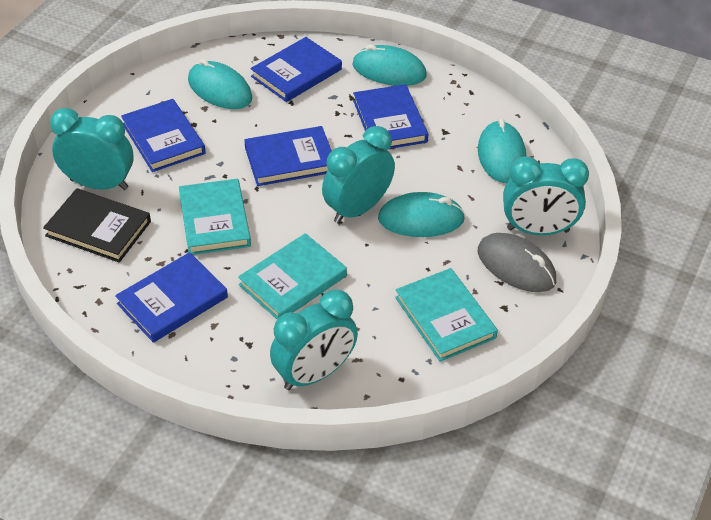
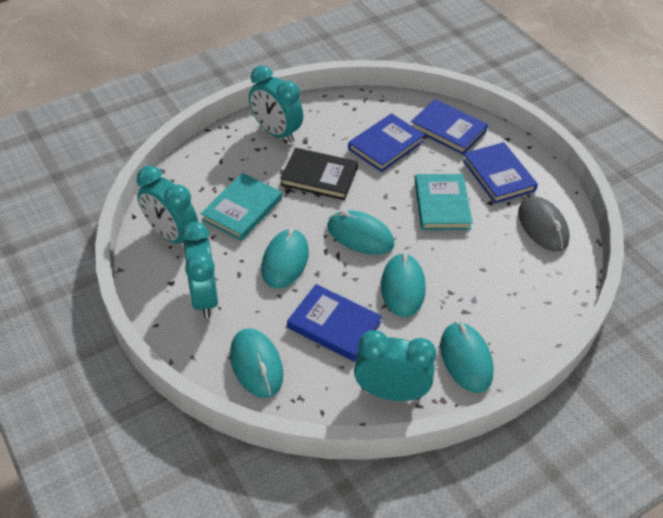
blue book: 5 -> 4
turquoise book: 3 -> 2
turquoise mouse: 4 -> 5

